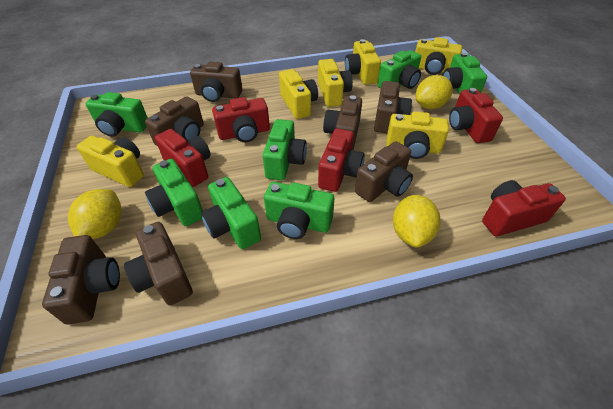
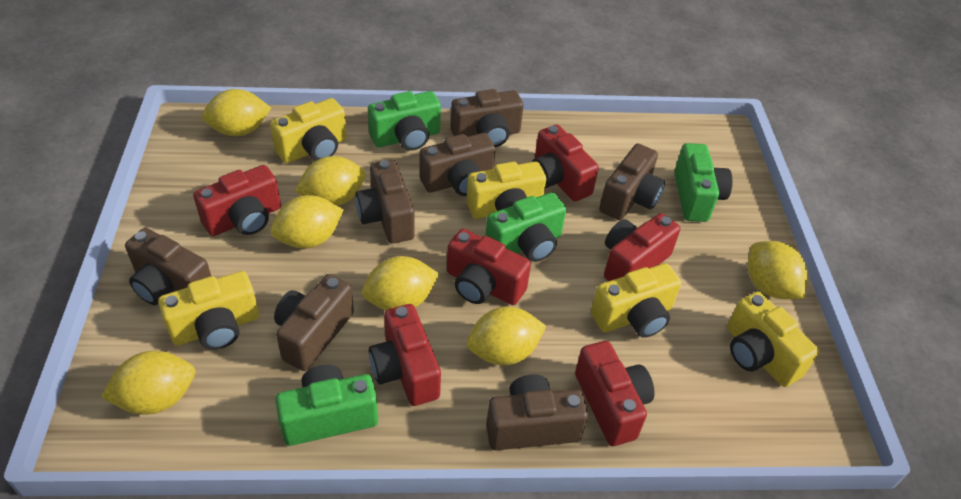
green camera: 7 -> 4
red camera: 5 -> 6
yellow camera: 6 -> 5
yellow lemon: 3 -> 7

